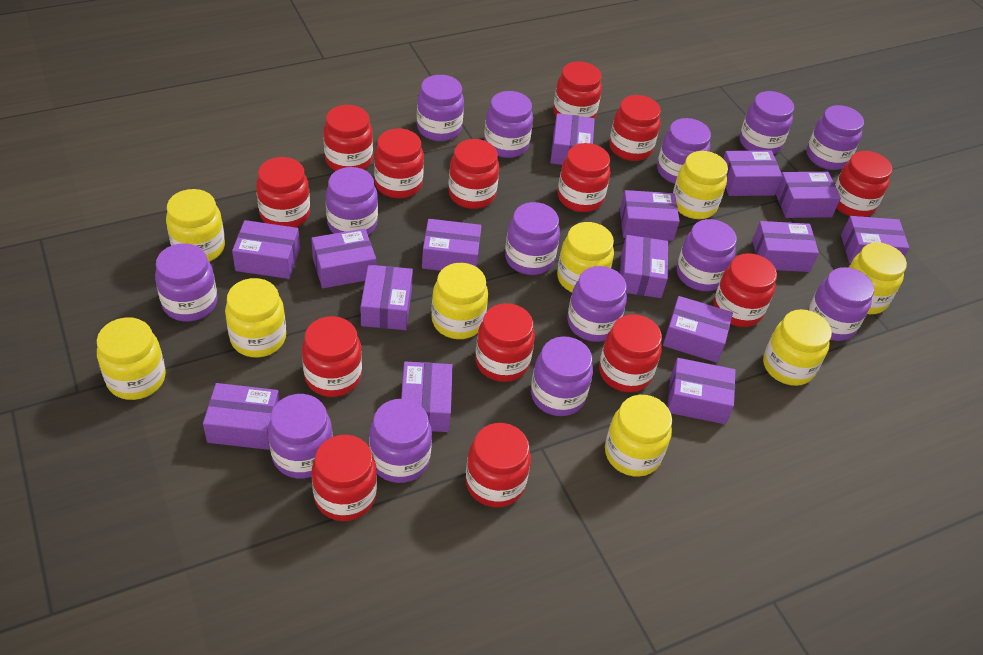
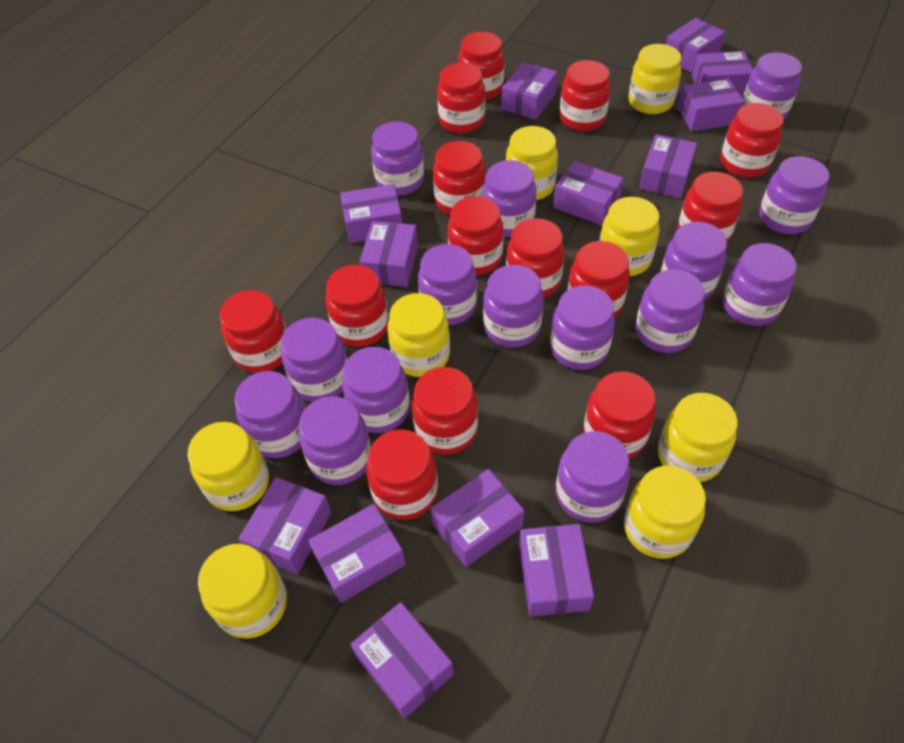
purple box: 15 -> 13
purple jar: 14 -> 15
yellow jar: 9 -> 8

